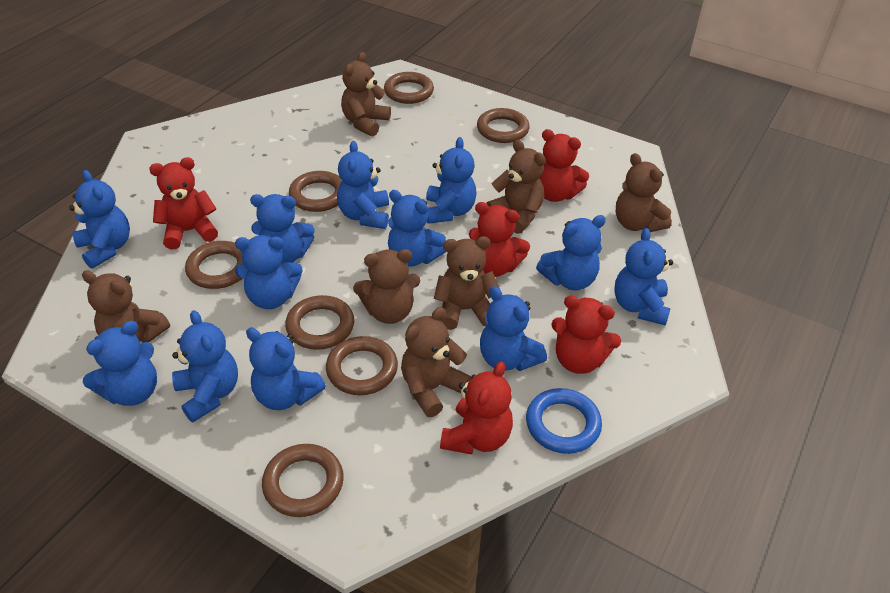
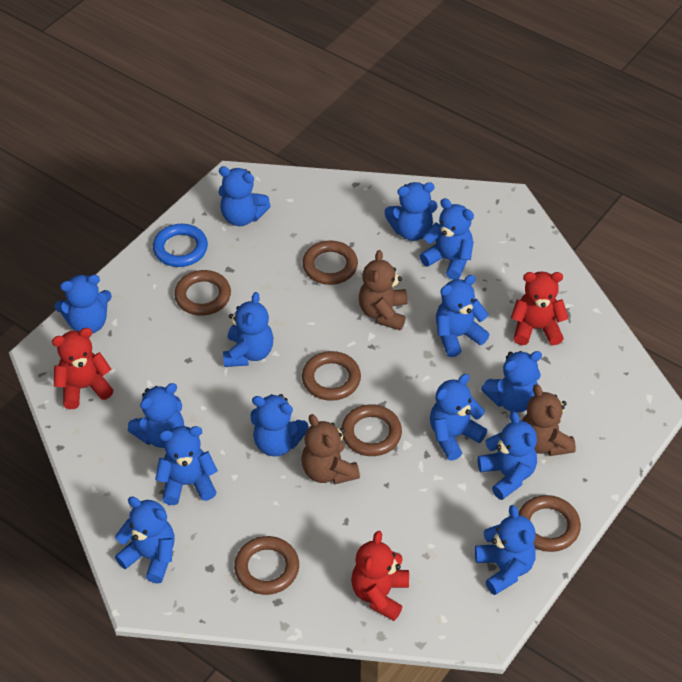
blue teddy bear: 12 -> 14
brown ring: 7 -> 6
brown teddy bear: 7 -> 3
red teddy bear: 5 -> 3

